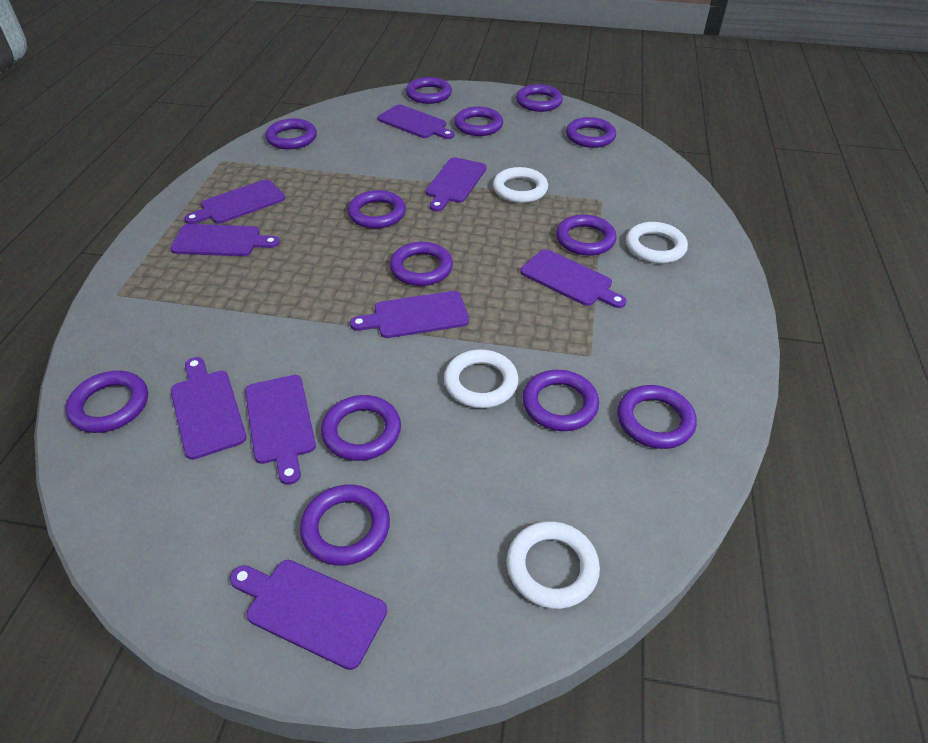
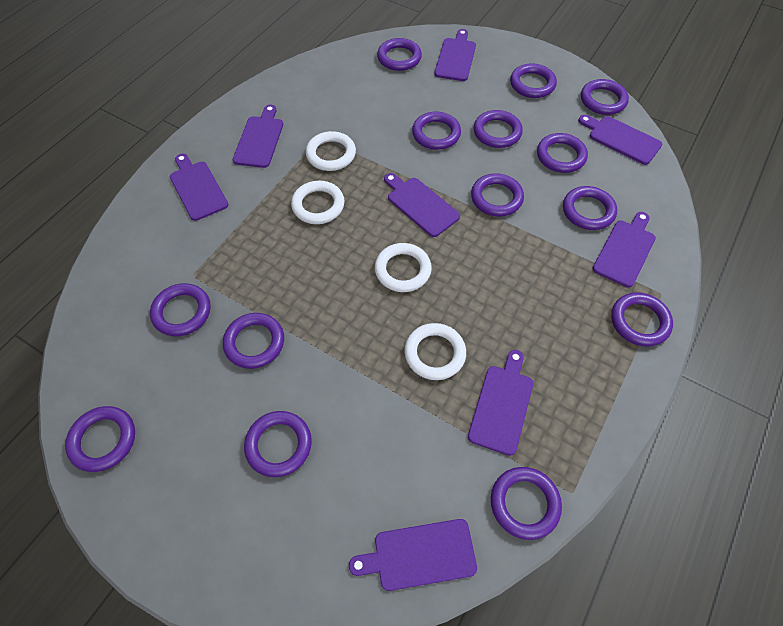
purple cutting board: 9 -> 8
purple ring: 13 -> 14

